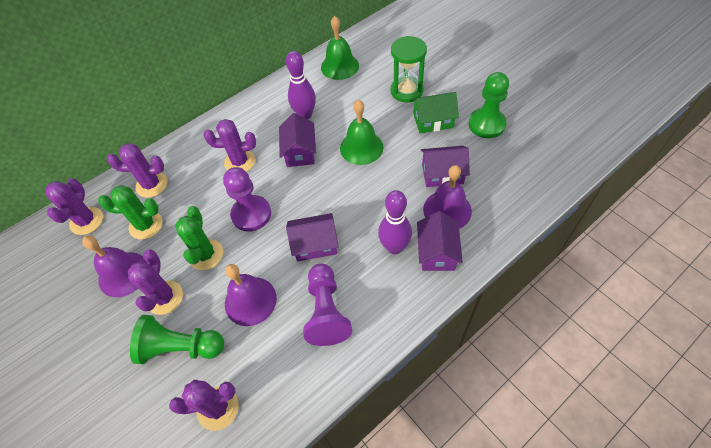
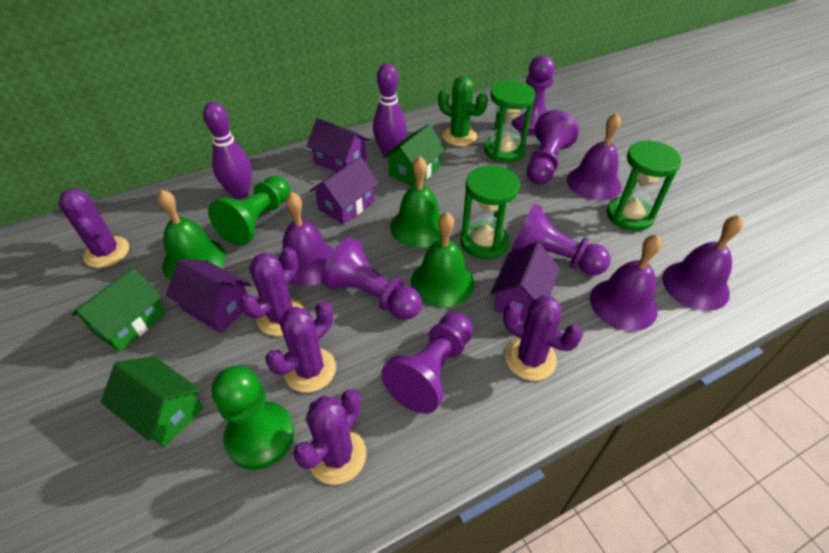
green bell: 2 -> 3
green cactus: 2 -> 1
green hourglass: 1 -> 3
green house: 1 -> 3
purple bell: 3 -> 4
purple pawn: 2 -> 5

